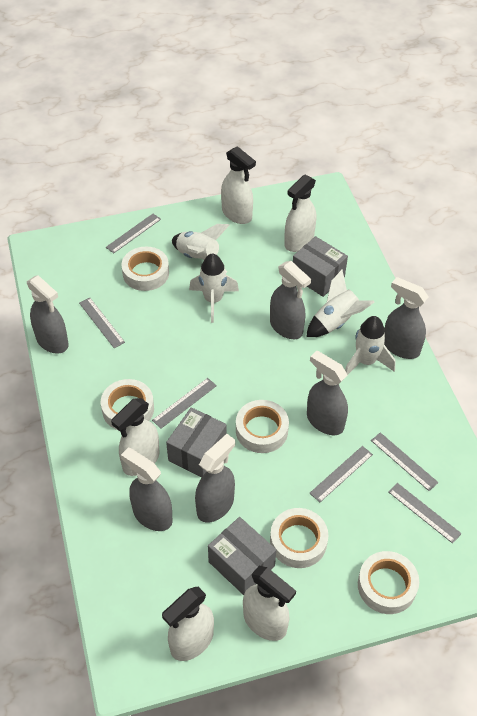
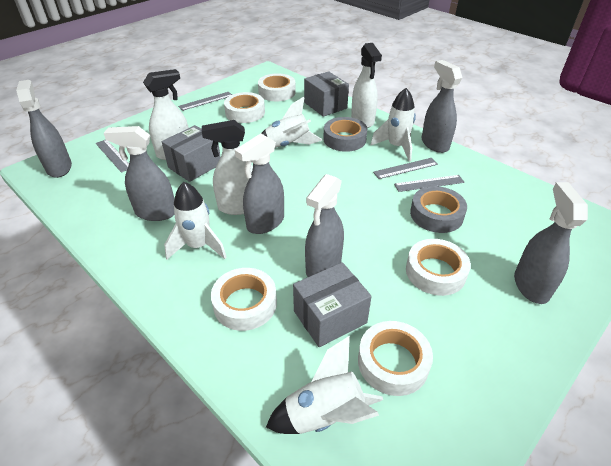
grey ruler: 6 -> 4
grey tape: 0 -> 2
white spray bottle: 5 -> 3

